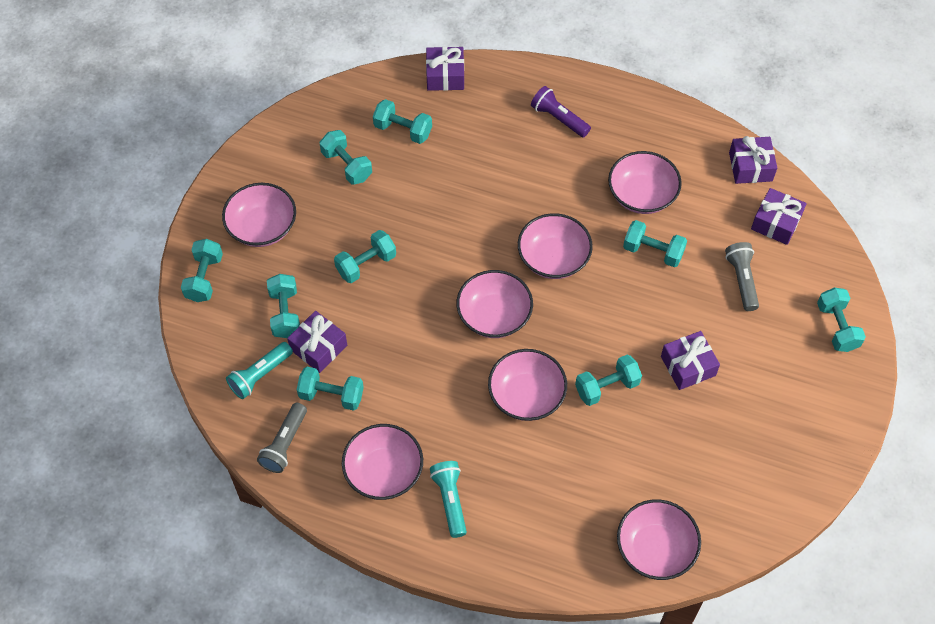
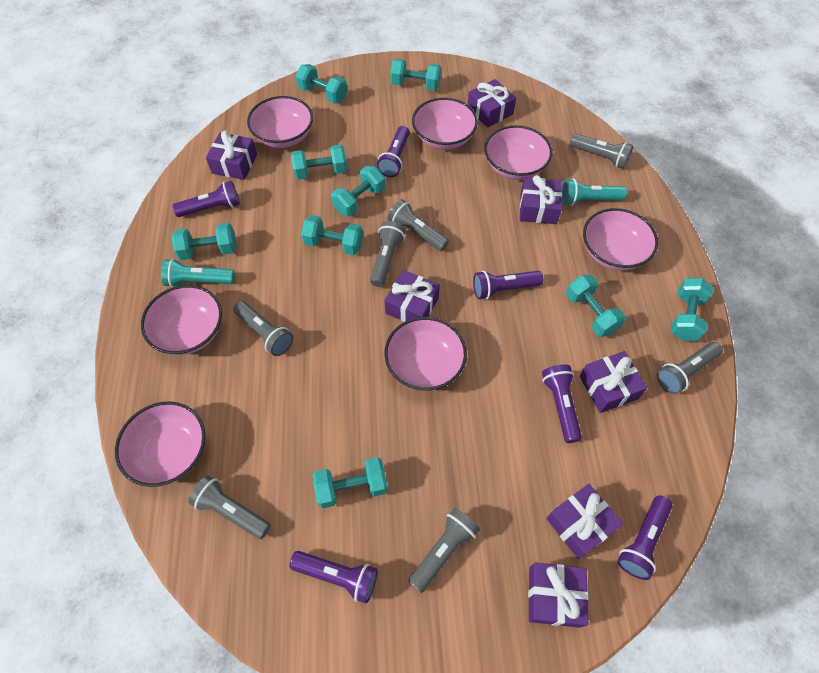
grey flashlight: 2 -> 7
purple flashlight: 1 -> 6
purple gift: 5 -> 7

